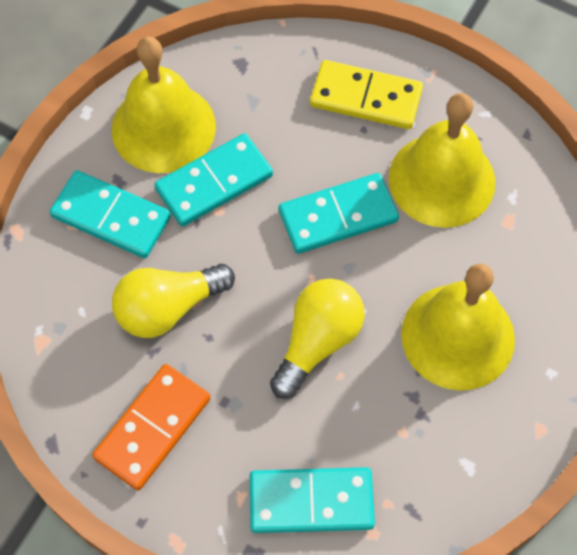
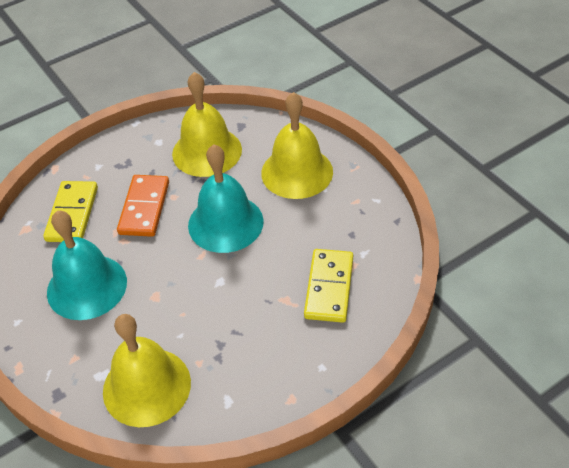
turquoise bell: 0 -> 2
turquoise domino: 4 -> 0
yellow domino: 1 -> 2
yellow light bulb: 2 -> 0

